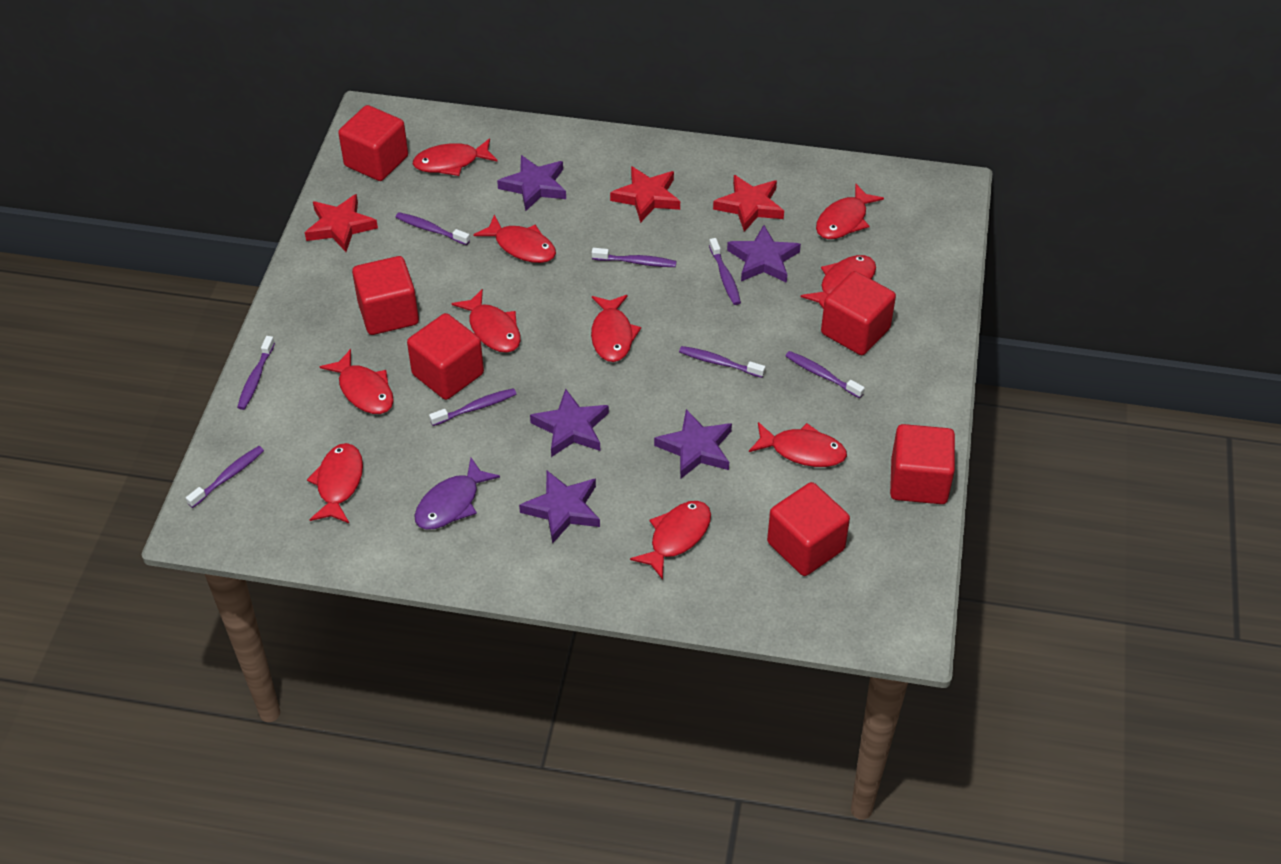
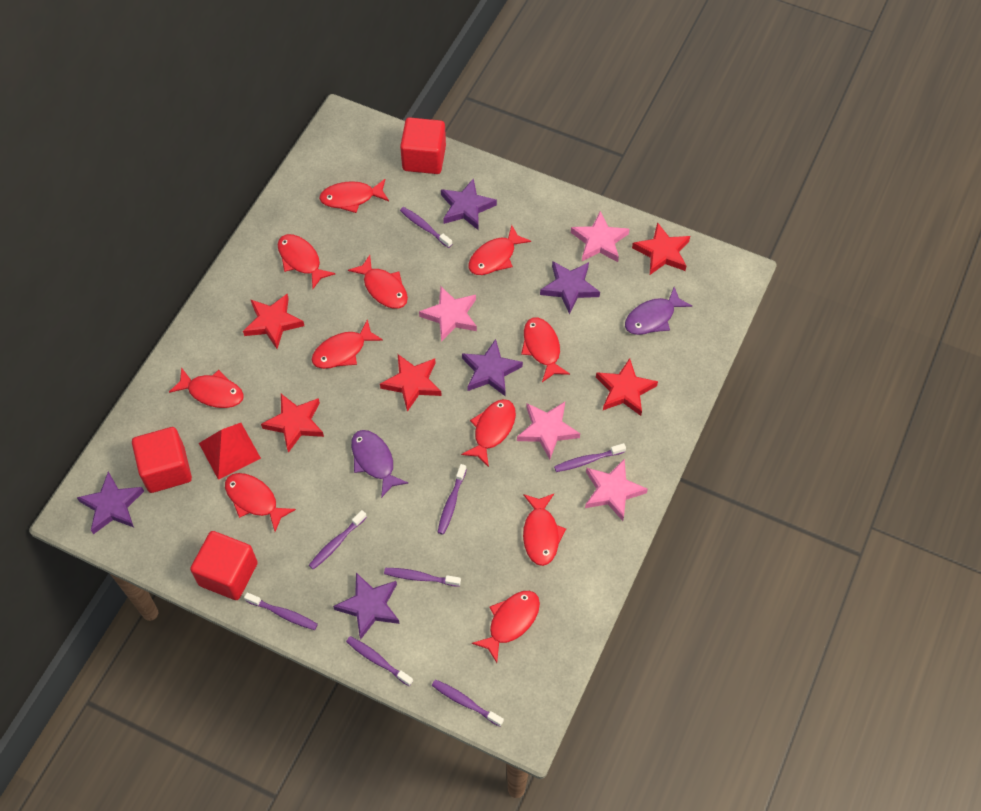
pink star: 0 -> 4
purple fish: 1 -> 2
red cube: 6 -> 3
red fish: 10 -> 11
red pyramid: 0 -> 1
red star: 3 -> 5

